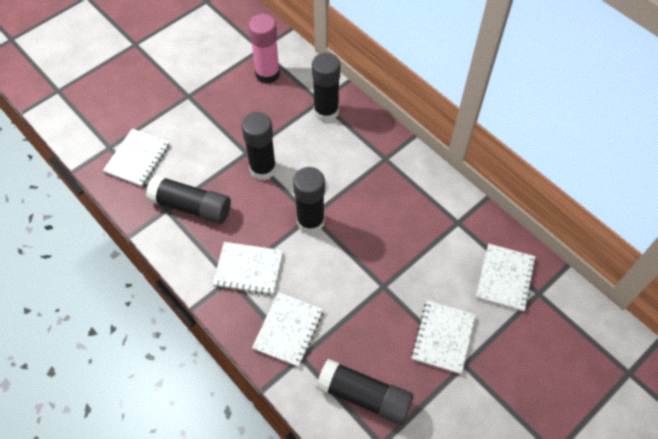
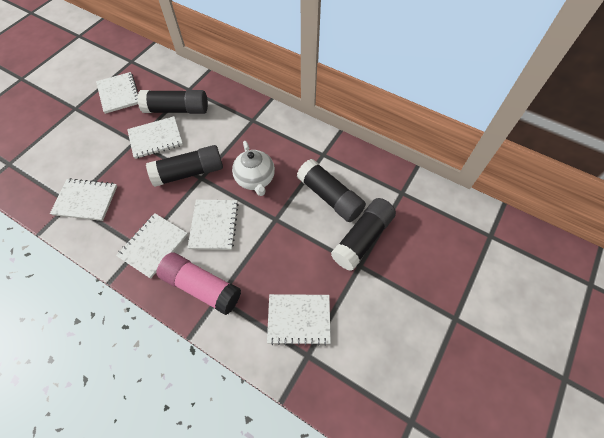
black glue stick: 5 -> 4
white notebook: 5 -> 6
white teapot: 0 -> 1

